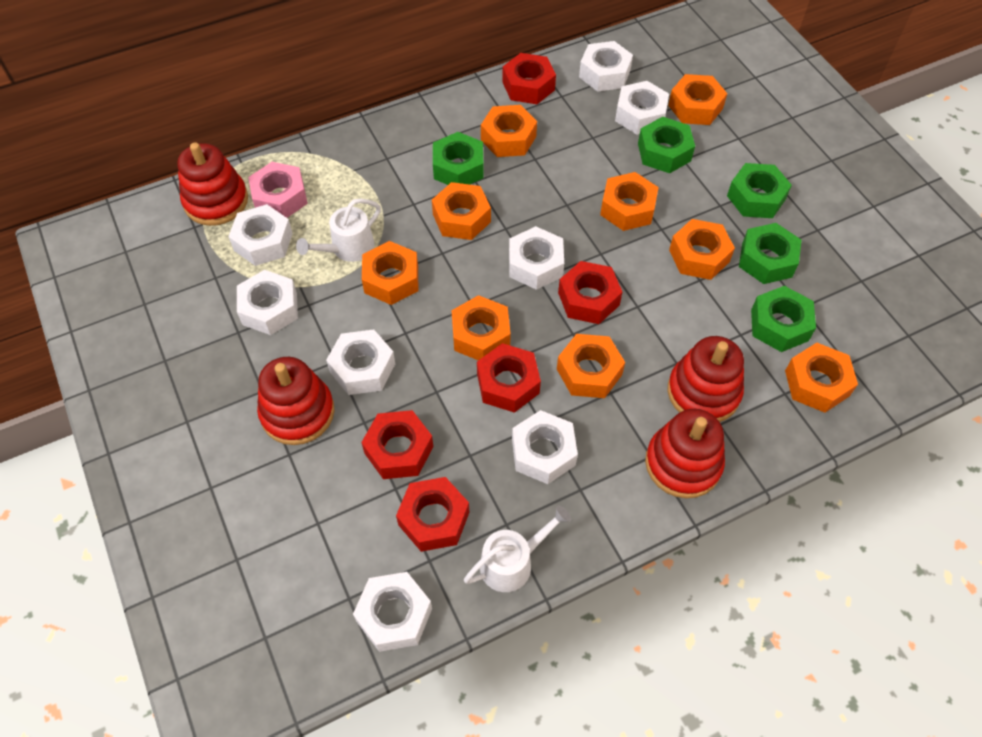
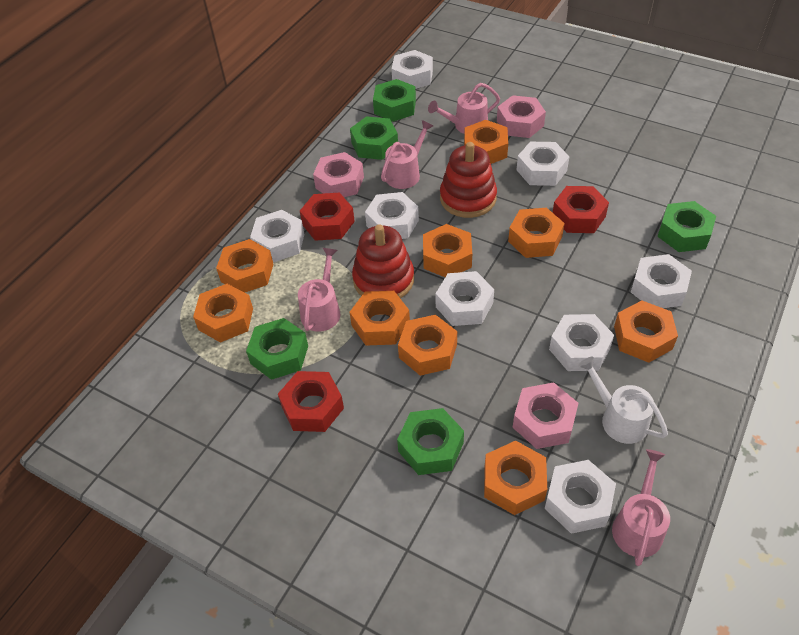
pink nut: 1 -> 3
pink watering can: 0 -> 4
red nut: 5 -> 3
red stacking toy: 4 -> 2
white watering can: 2 -> 1

